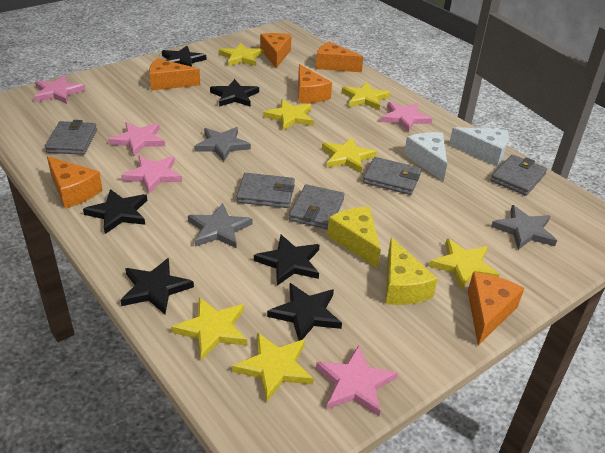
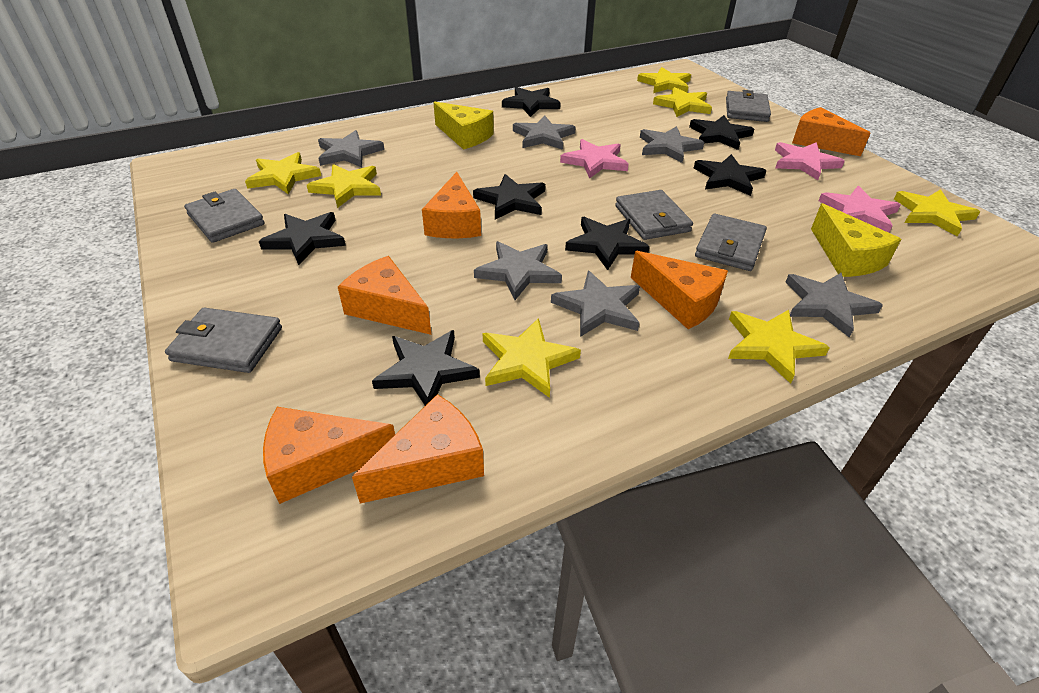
black star: 6 -> 7
grey star: 3 -> 6
pink star: 5 -> 3
white cheese: 2 -> 0

